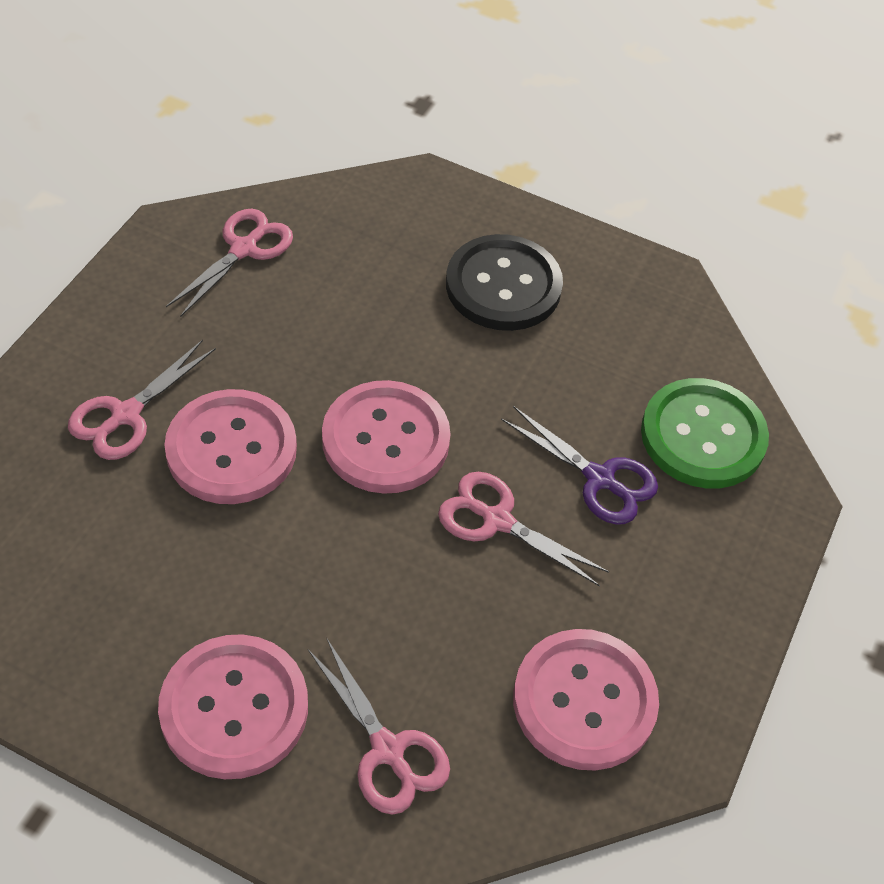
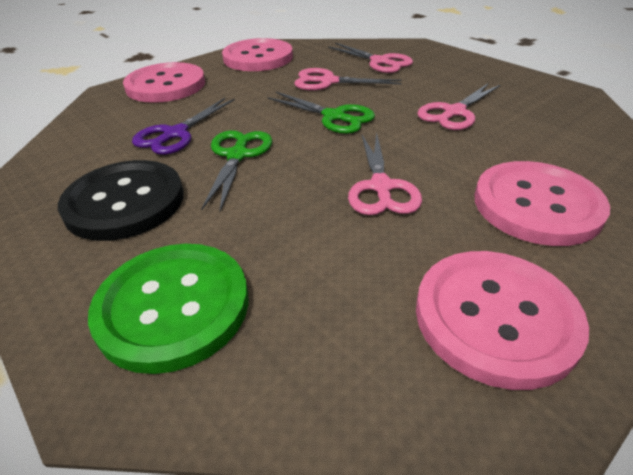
green scissors: 0 -> 2

